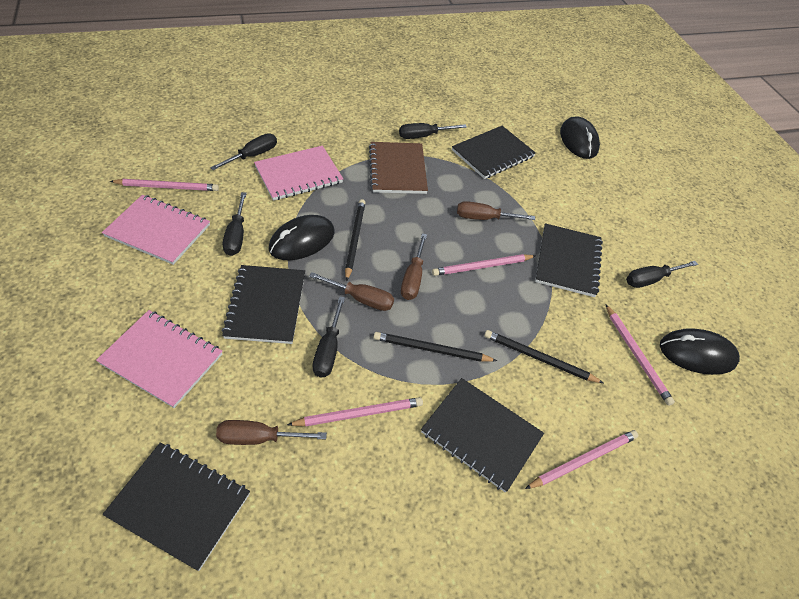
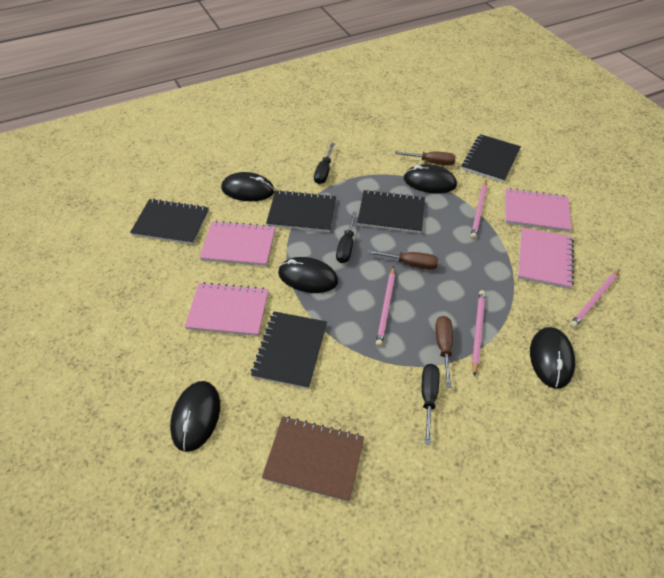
black mouse: 3 -> 5
black pencil: 3 -> 0
black screwdriver: 5 -> 3
brown screwdriver: 4 -> 3
pink notebook: 3 -> 4
pink pencil: 5 -> 4

